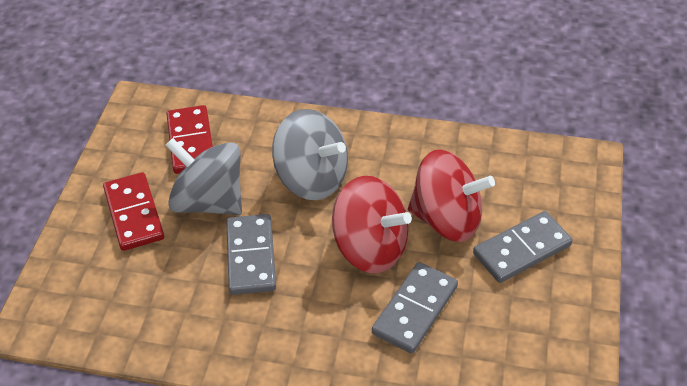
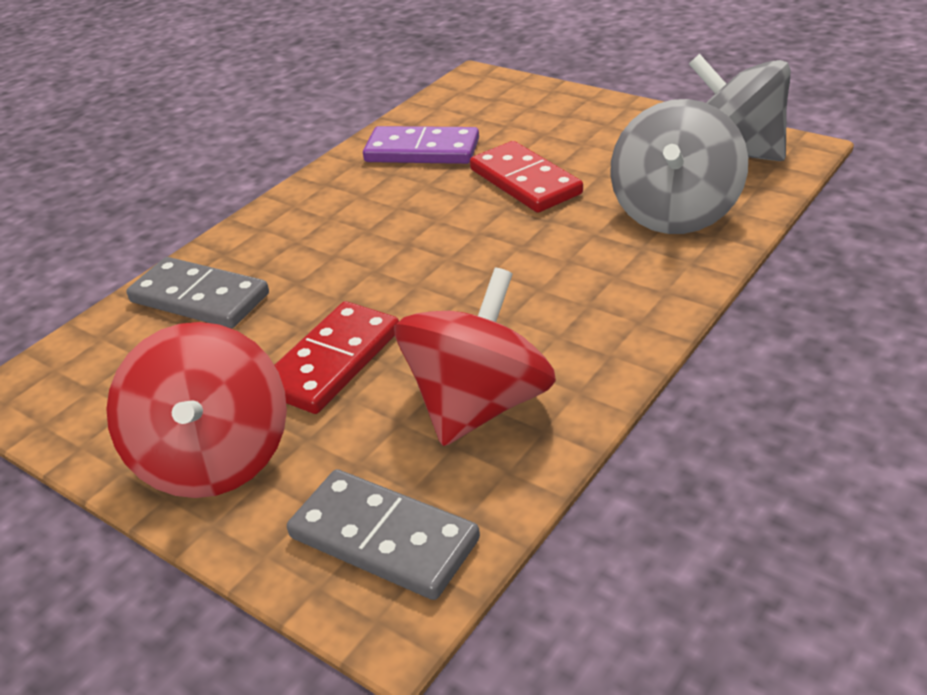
grey domino: 3 -> 2
purple domino: 0 -> 1

